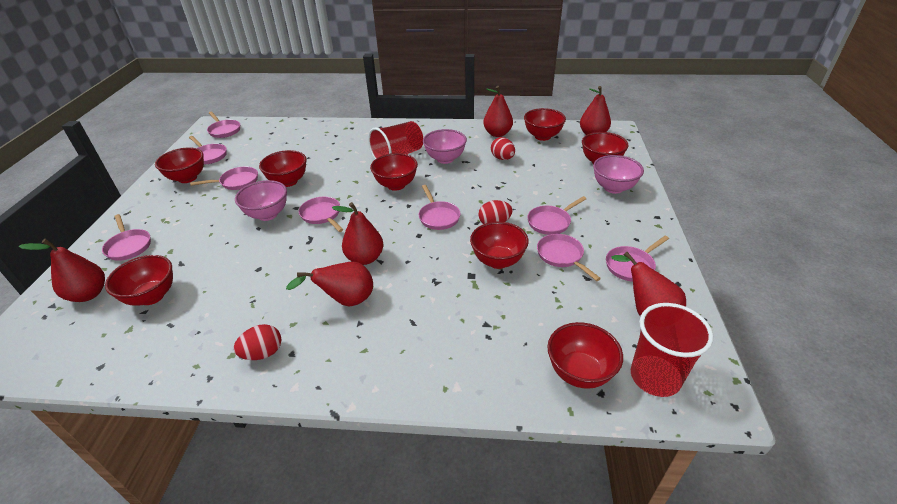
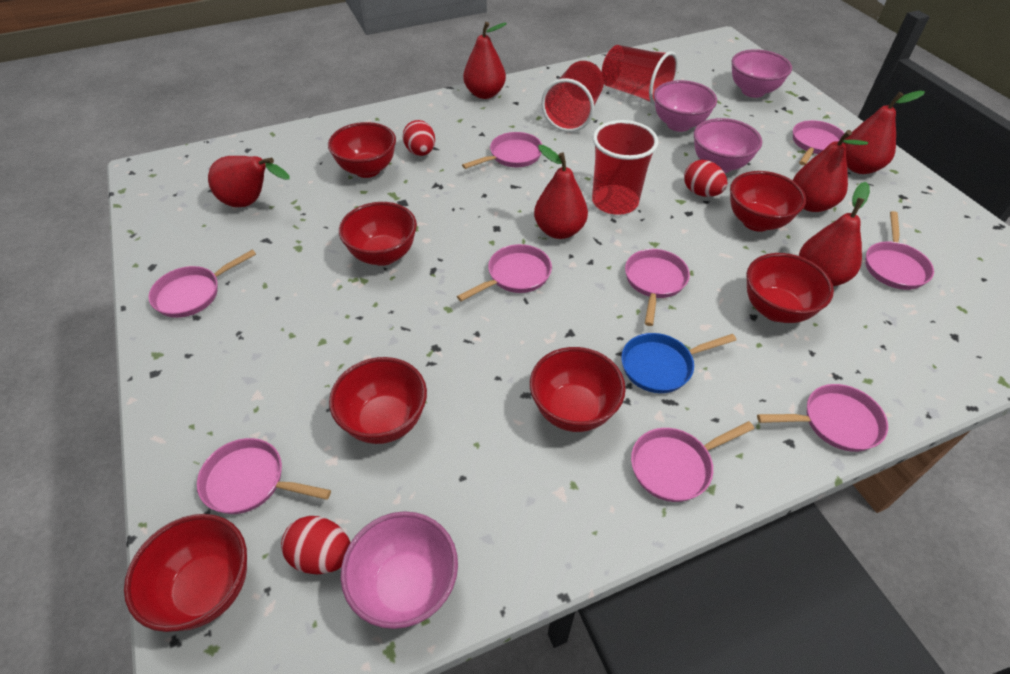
blue pan: 0 -> 1
pink bowl: 3 -> 4
red bowl: 8 -> 7
red cup: 2 -> 3

